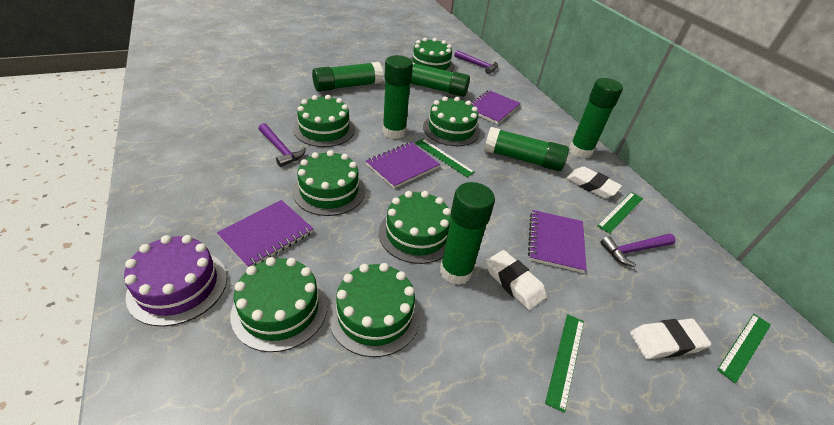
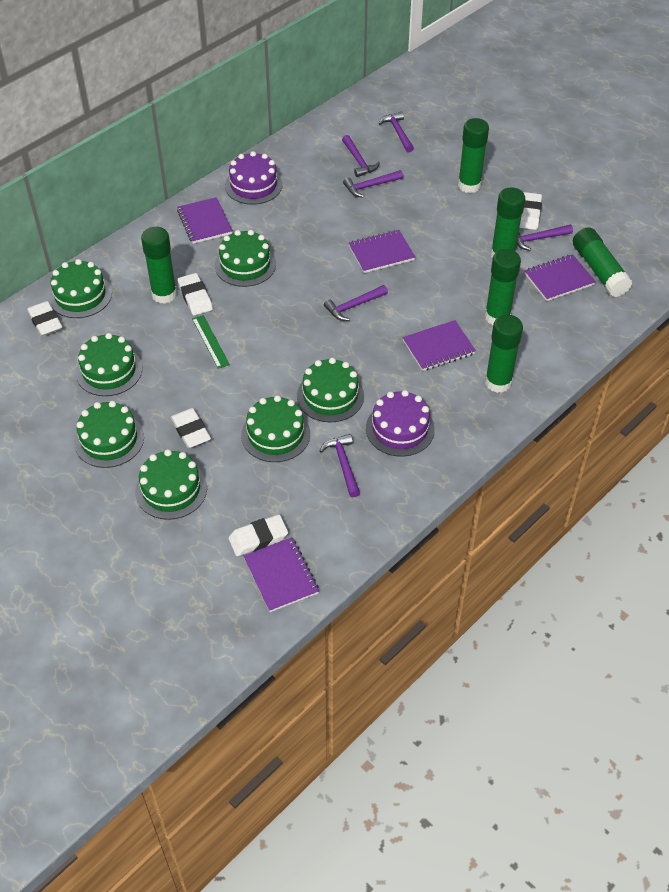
green ruler: 4 -> 1
purple cake: 1 -> 2
purple hammer: 3 -> 6
purple notebook: 4 -> 5
white eraser: 3 -> 5

